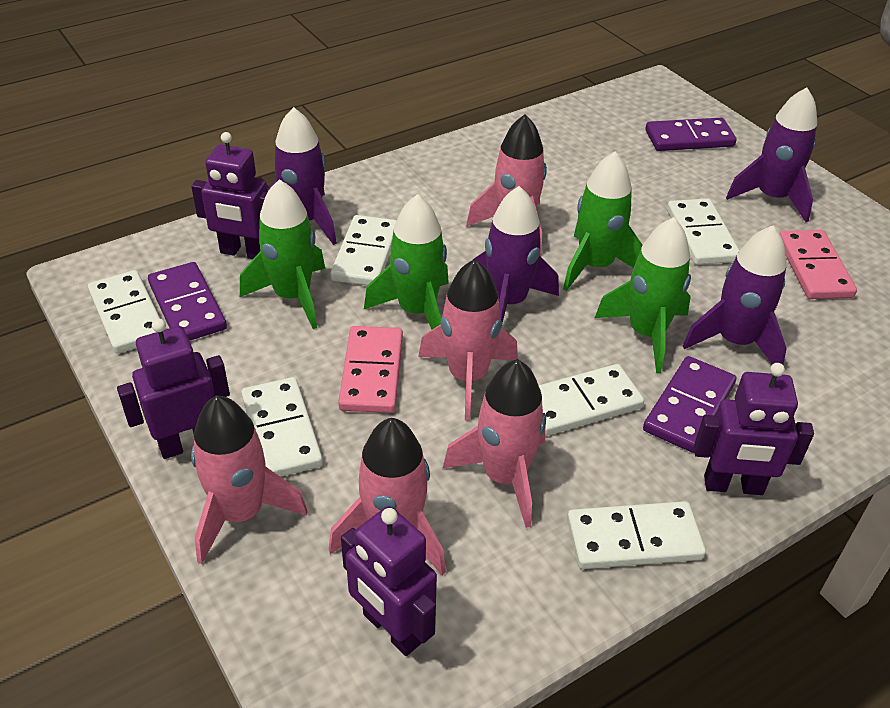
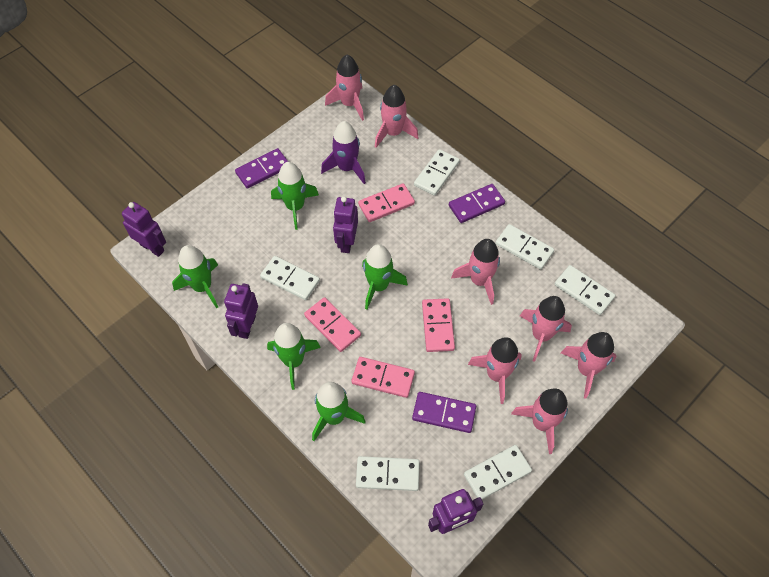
green rocket: 4 -> 5
pink domino: 2 -> 4
pink rocket: 5 -> 7
purple rocket: 4 -> 1

